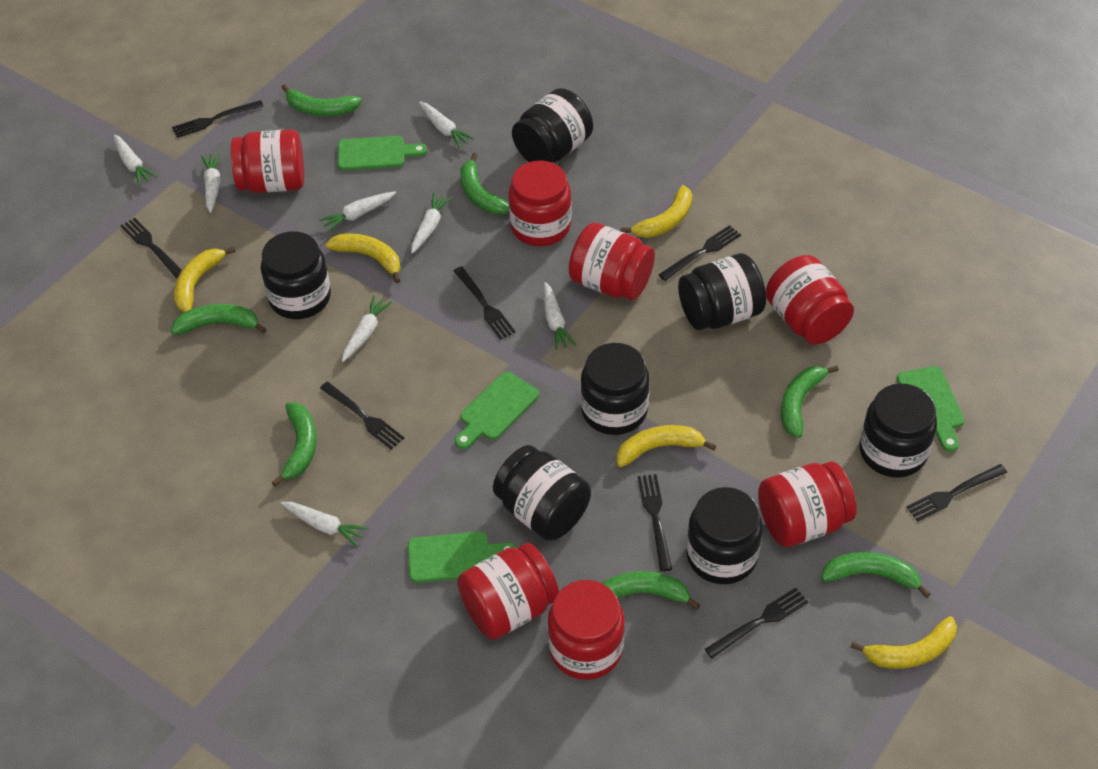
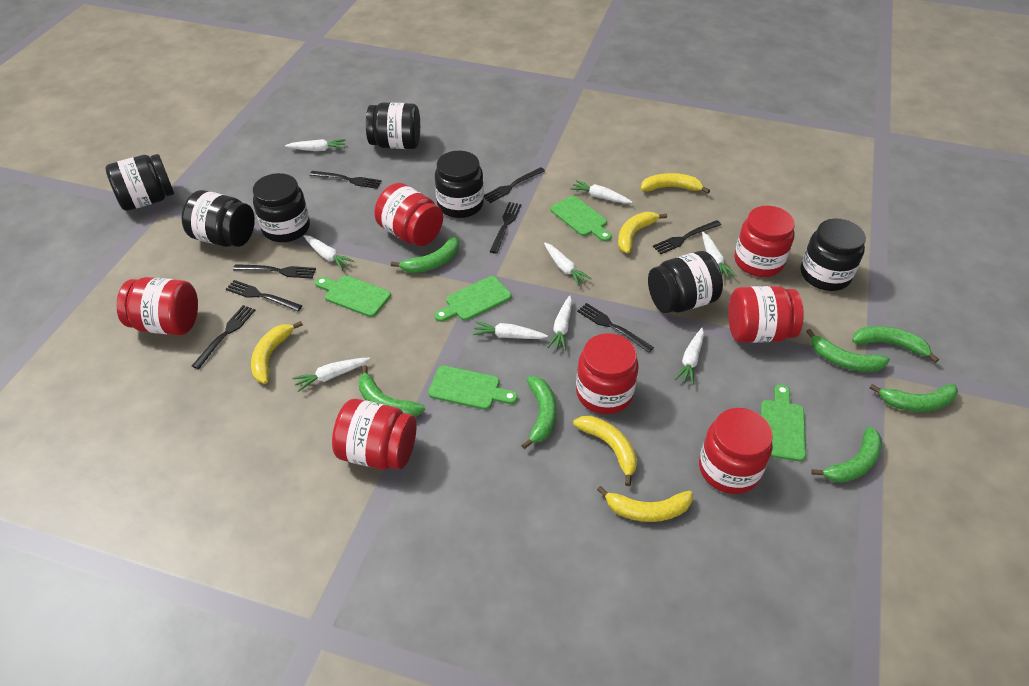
green cutting board: 4 -> 5
white carrot: 8 -> 9

